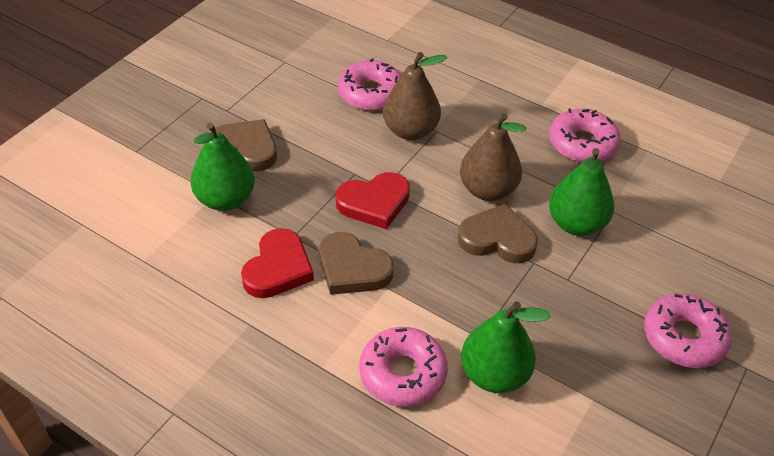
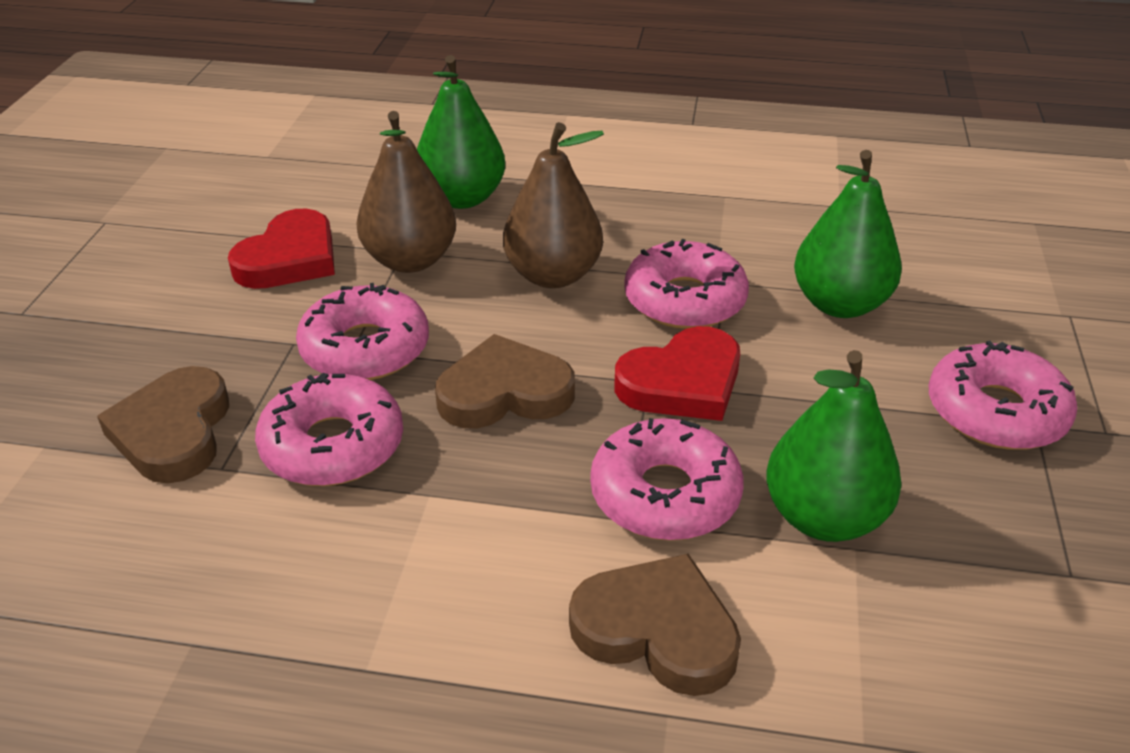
pink donut: 4 -> 5

